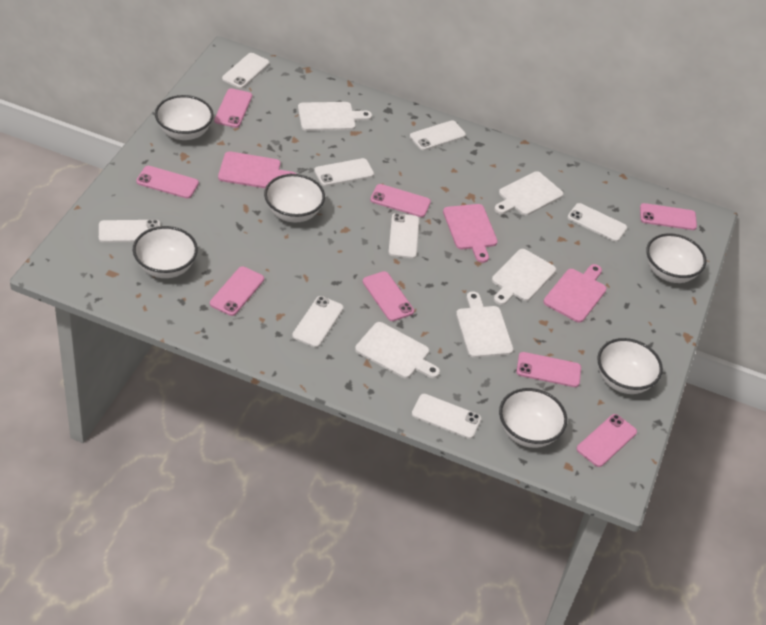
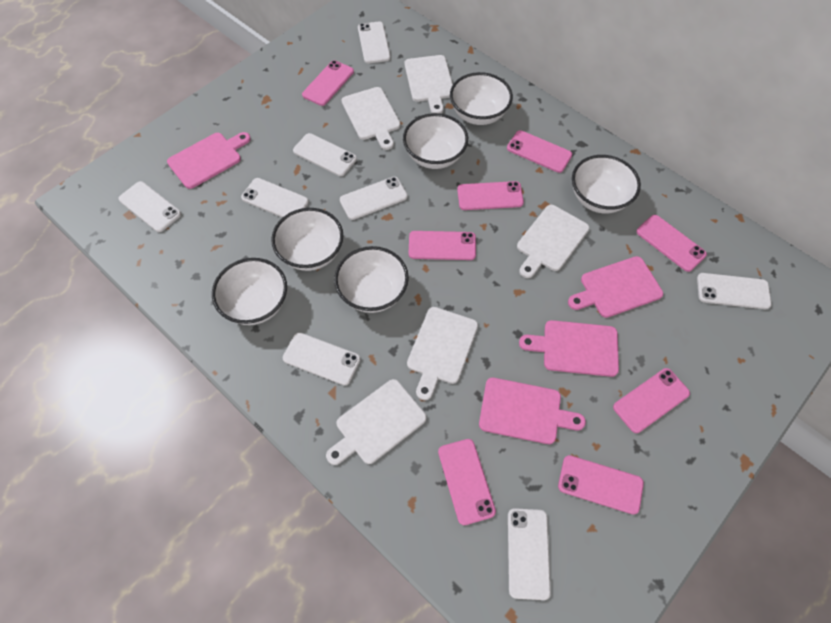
pink cutting board: 3 -> 4

